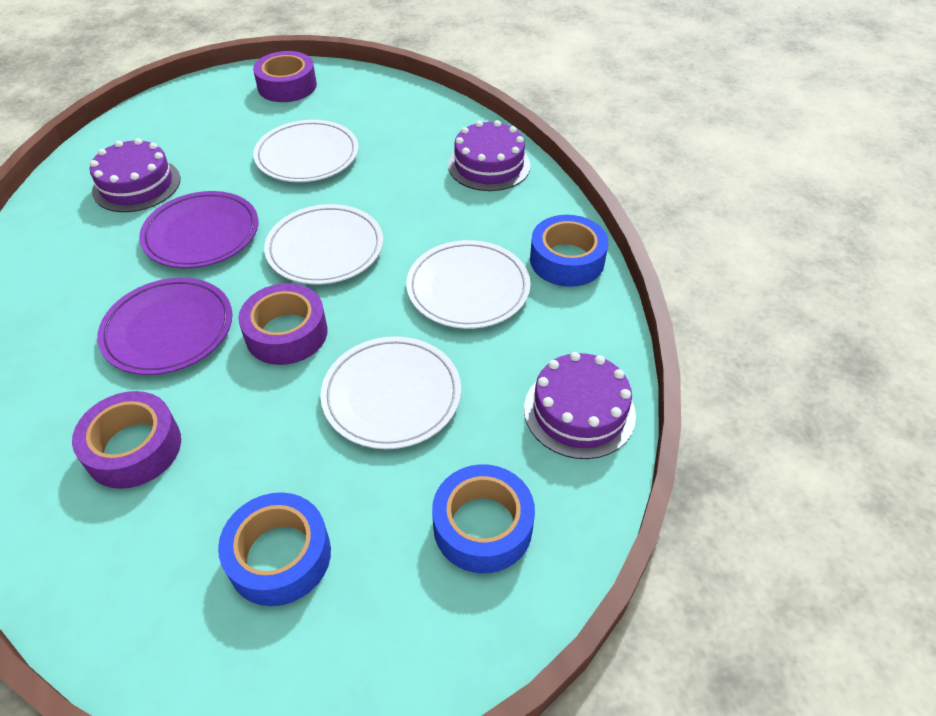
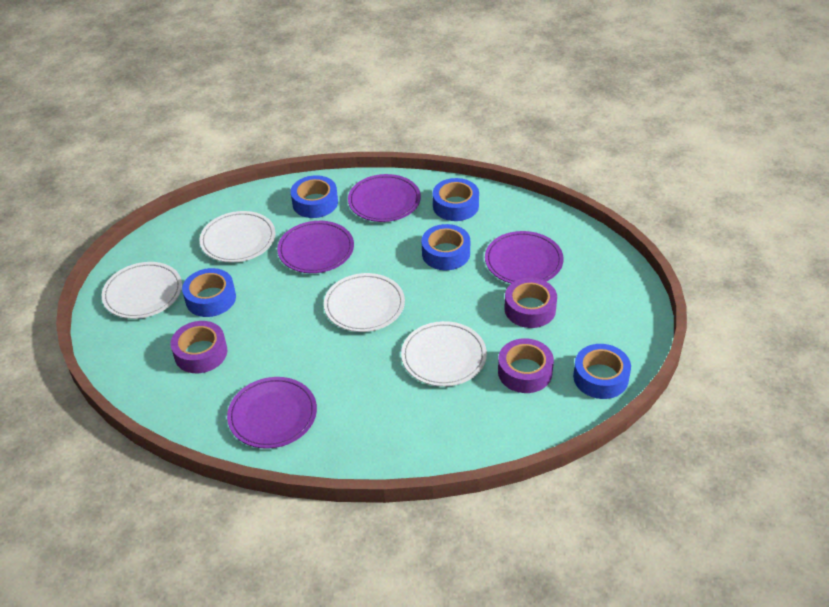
blue tape: 3 -> 5
purple cake: 3 -> 0
purple plate: 2 -> 4

